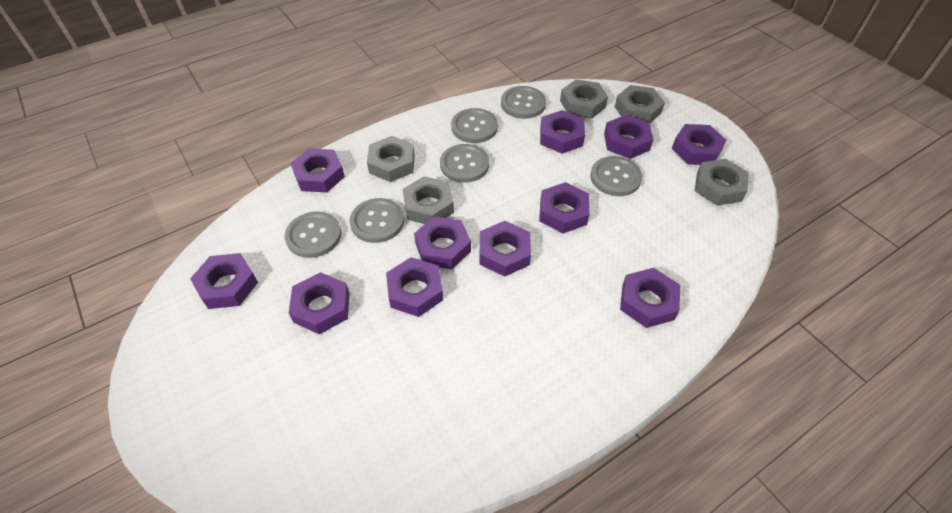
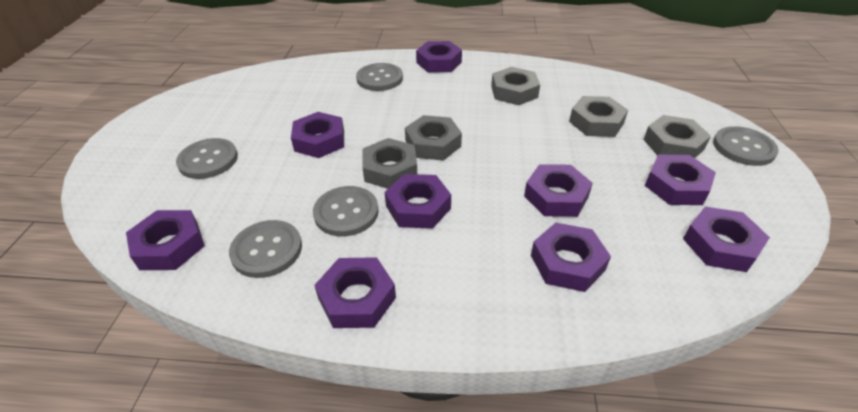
grey button: 6 -> 5
purple nut: 11 -> 9

